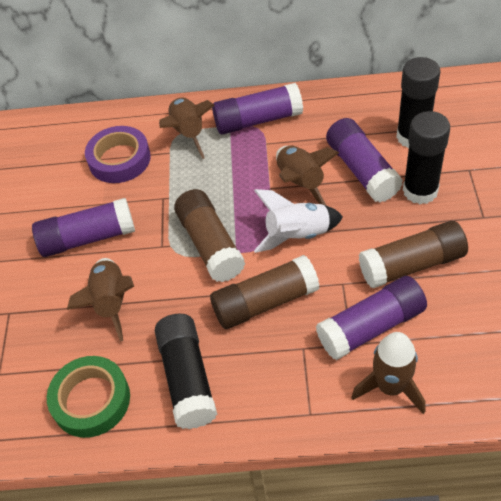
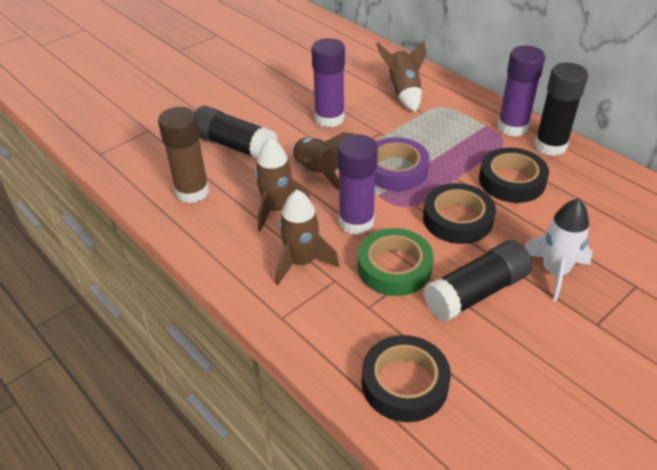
black tape: 0 -> 3
brown glue stick: 3 -> 1
purple glue stick: 4 -> 3

